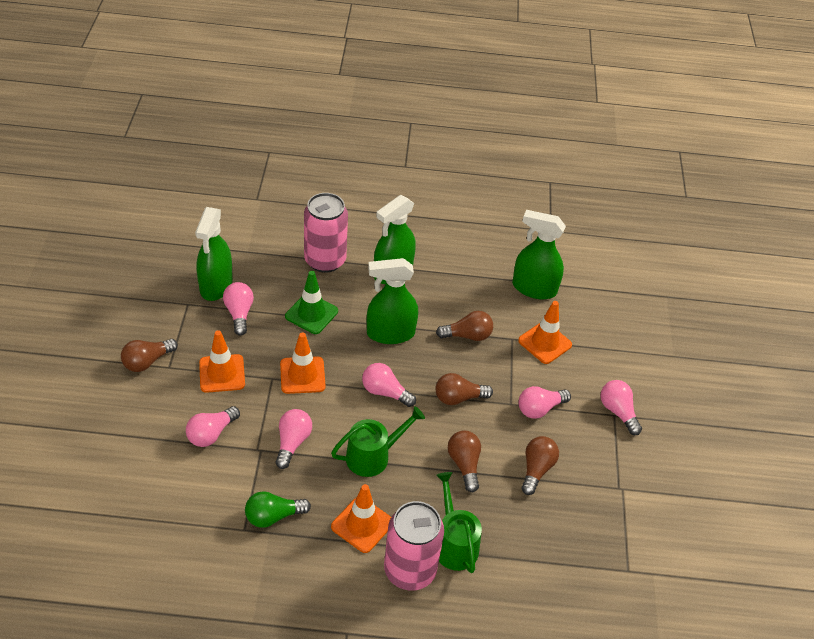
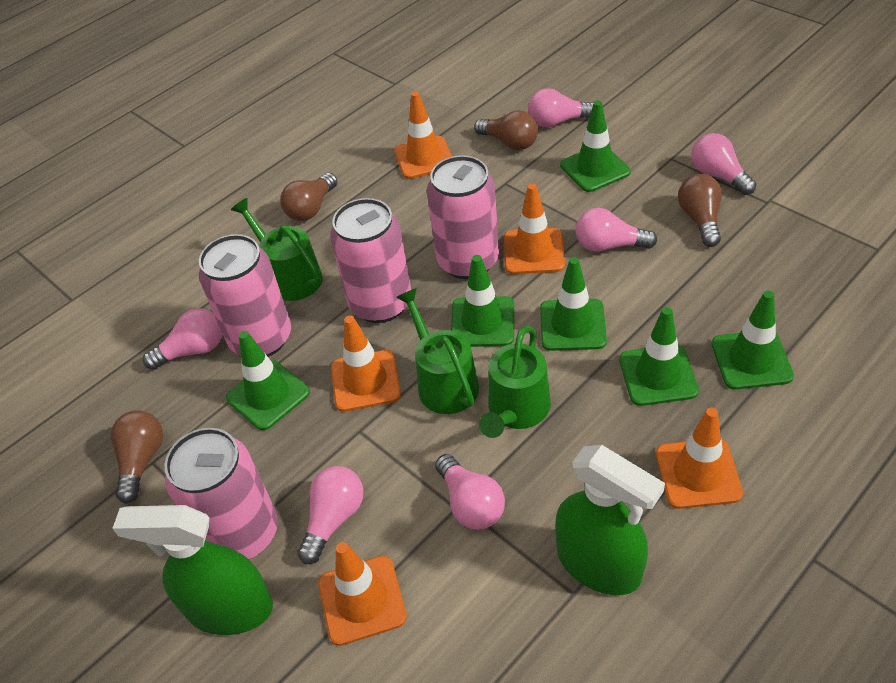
brown light bulb: 5 -> 4
green light bulb: 1 -> 0
green spray bottle: 4 -> 2
green traffic cone: 1 -> 6
green watering can: 2 -> 3
orange traffic cone: 4 -> 5
pink can: 2 -> 4

